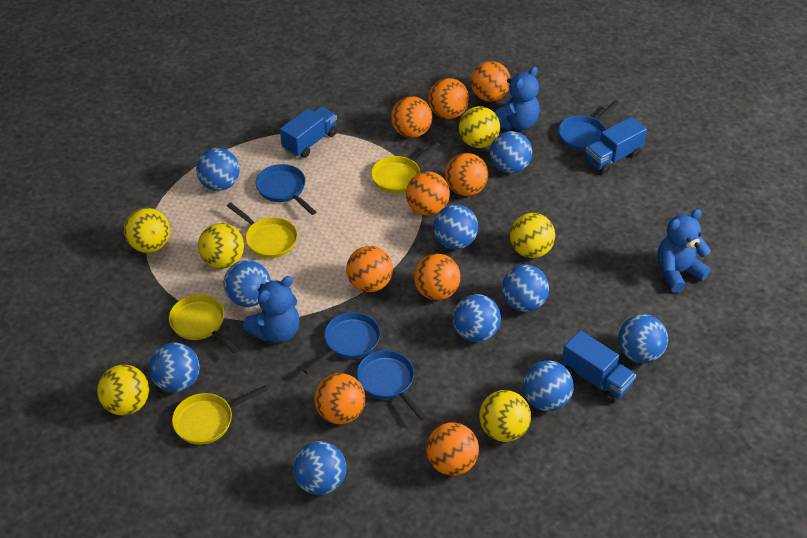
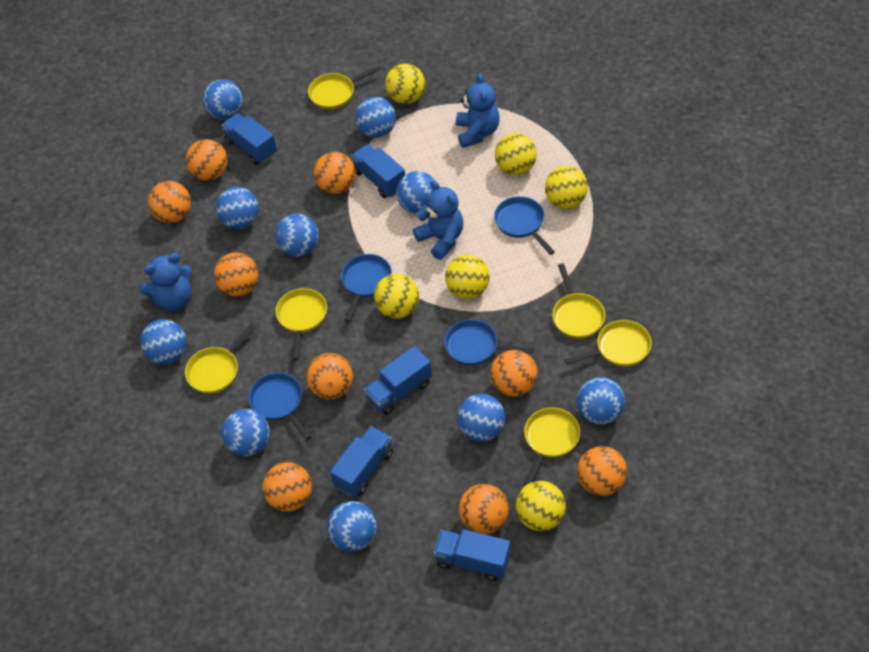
blue truck: 3 -> 5
yellow pan: 4 -> 6

